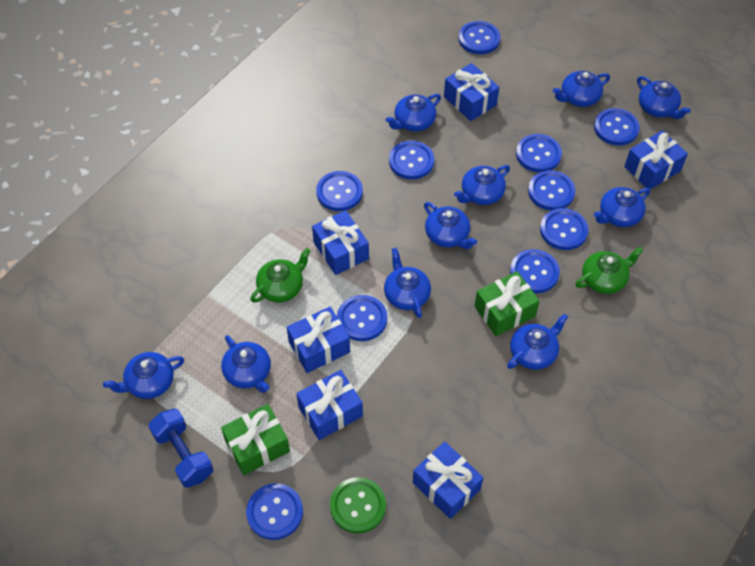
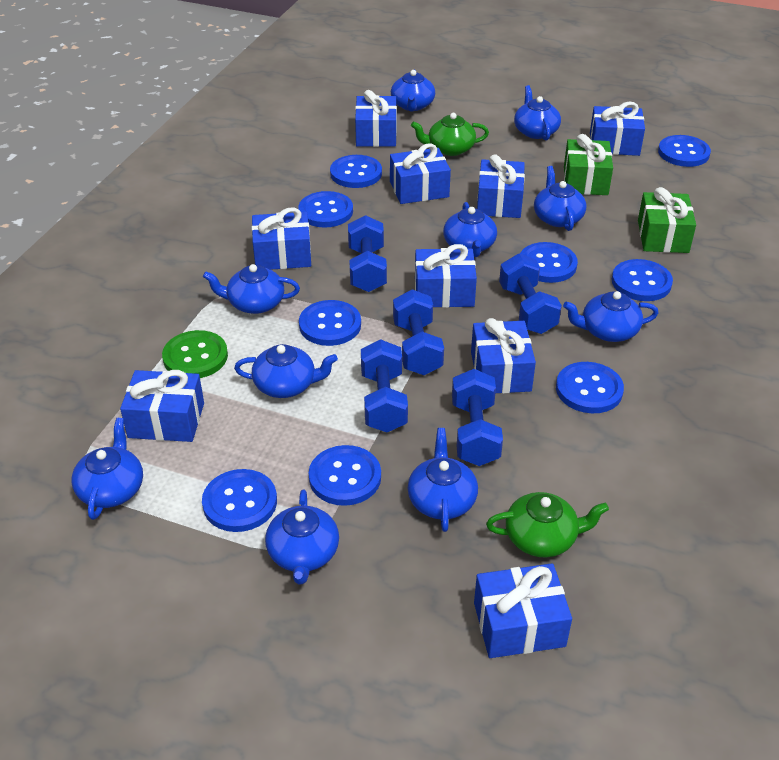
blue button: 10 -> 9
blue dumbbell: 1 -> 5
blue gift: 6 -> 9

